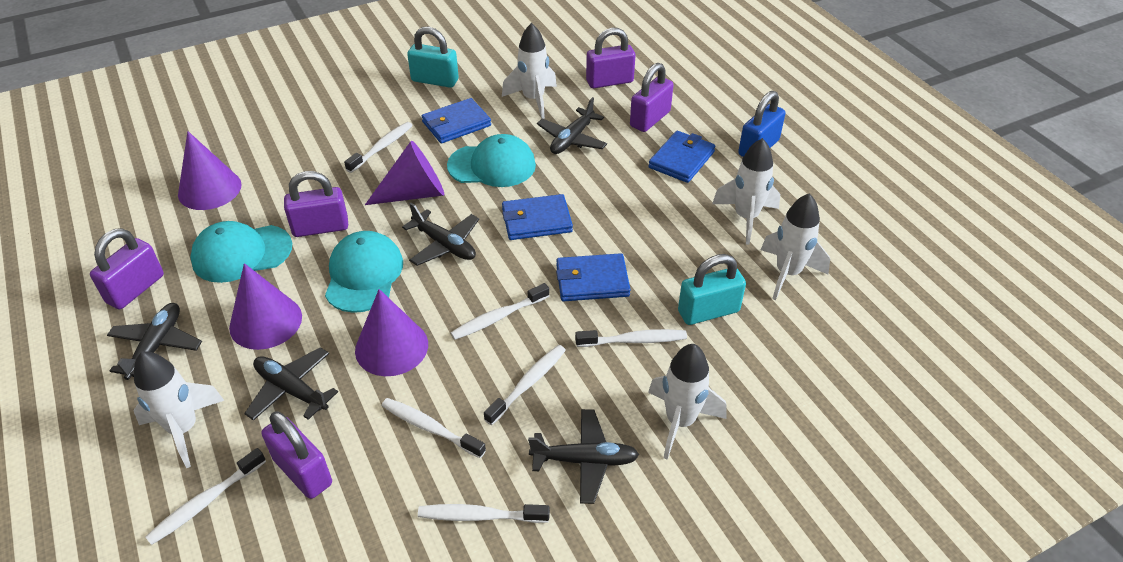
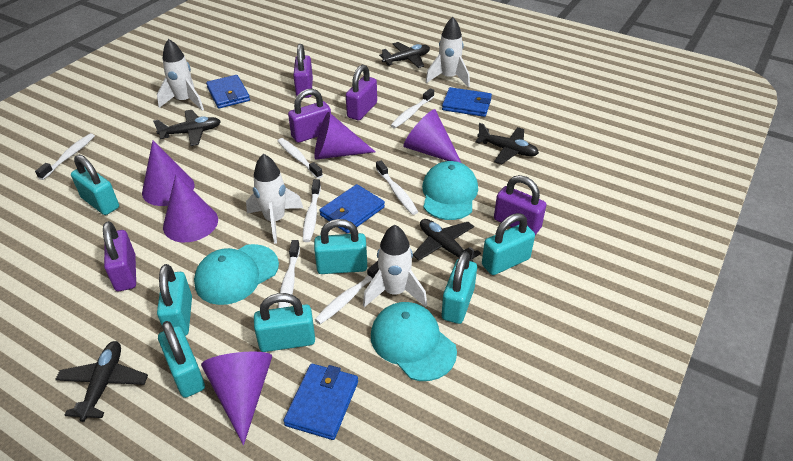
blue padlock: 1 -> 0
purple cone: 4 -> 5
turquoise padlock: 2 -> 7
white rocket: 5 -> 4

